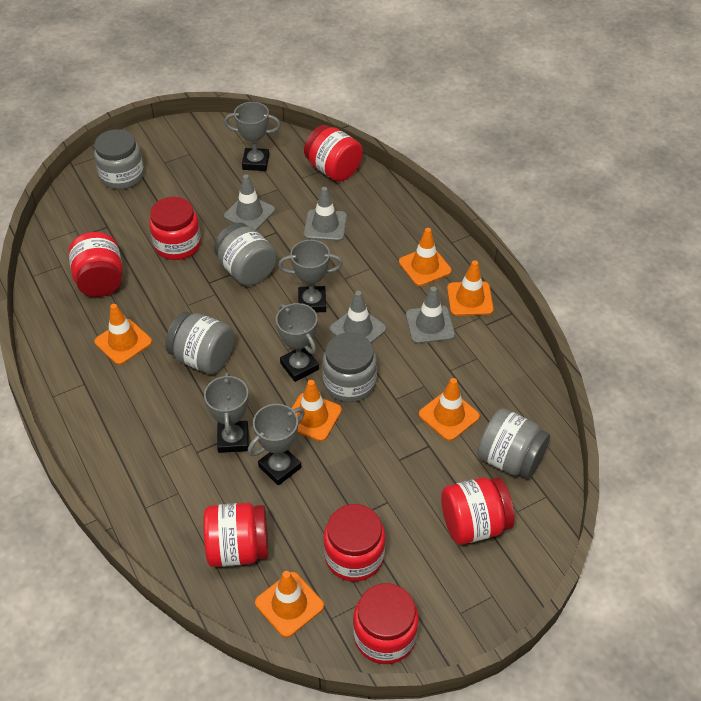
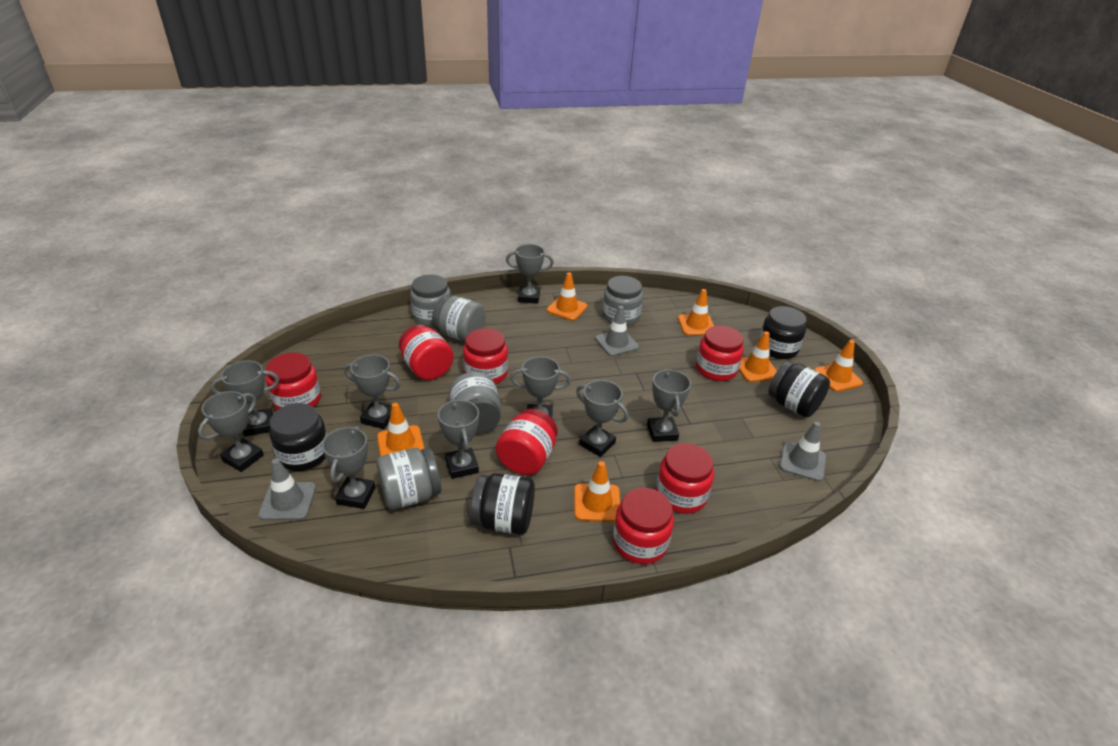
black jar: 0 -> 4
grey traffic cone: 4 -> 3
grey trophy: 5 -> 9

